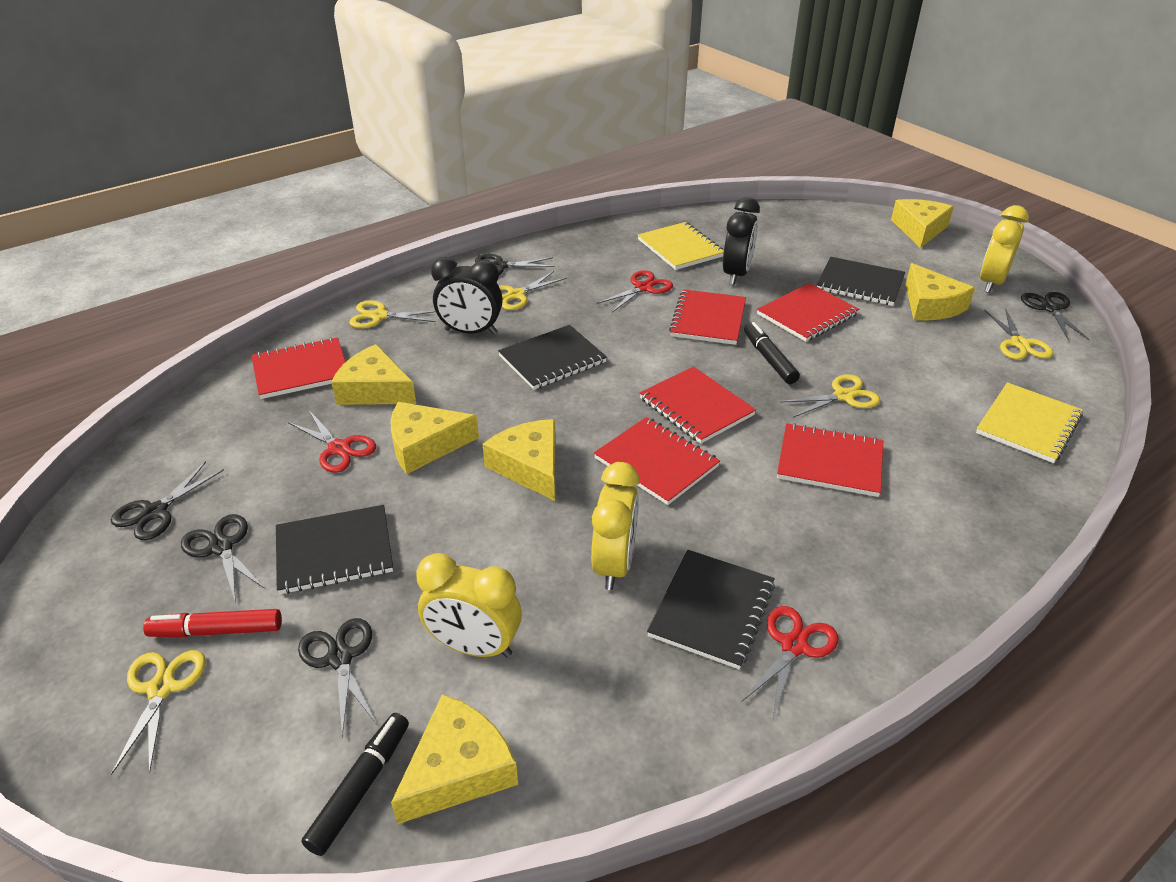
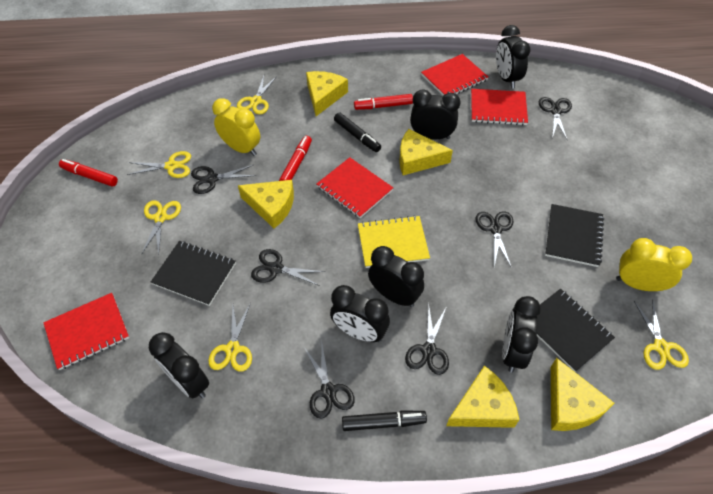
black clock: 2 -> 6
black notebook: 4 -> 3
black scissors: 5 -> 6
red marker: 1 -> 3
red notebook: 6 -> 4
red scissors: 3 -> 0
yellow cheese: 6 -> 5
yellow clock: 3 -> 2
yellow notebook: 2 -> 1

